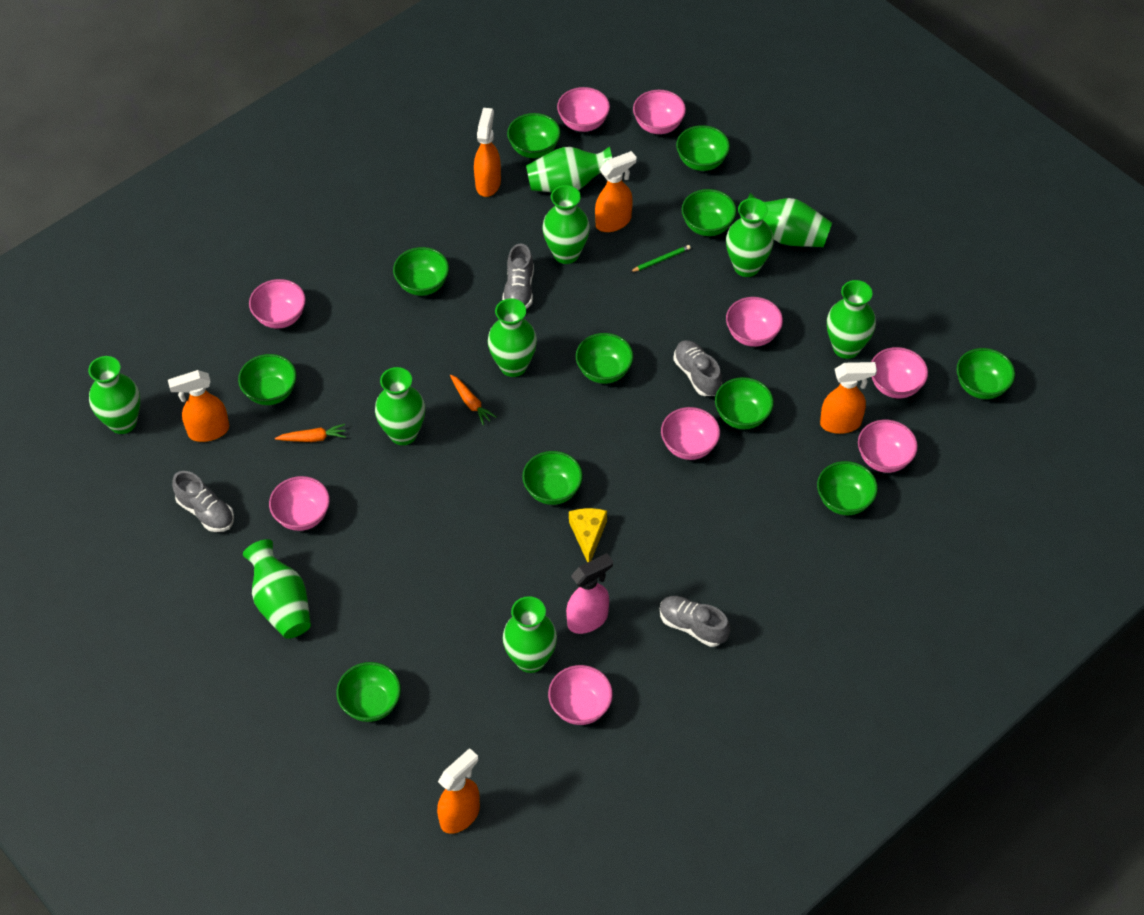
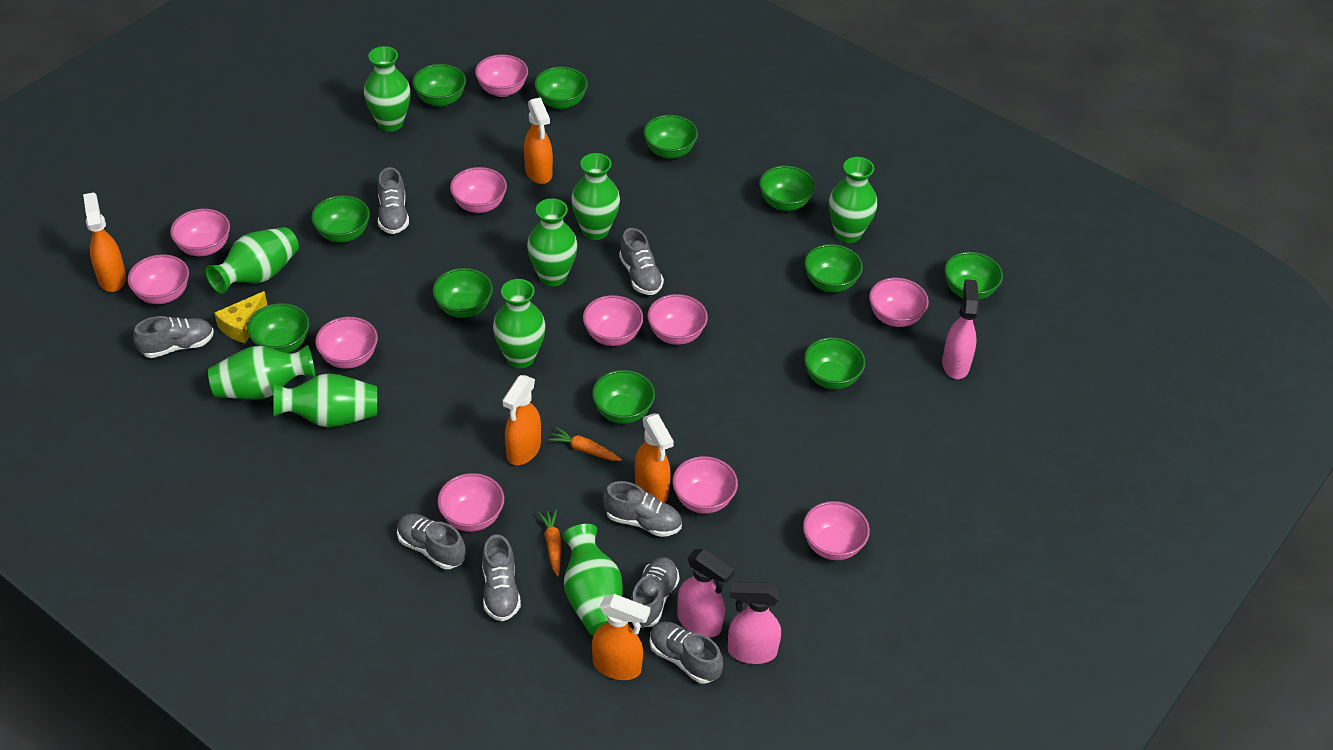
green pencil: 1 -> 0
green vase: 10 -> 9
grey shoe: 4 -> 8
pink bowl: 9 -> 11
pink spray bottle: 1 -> 3

